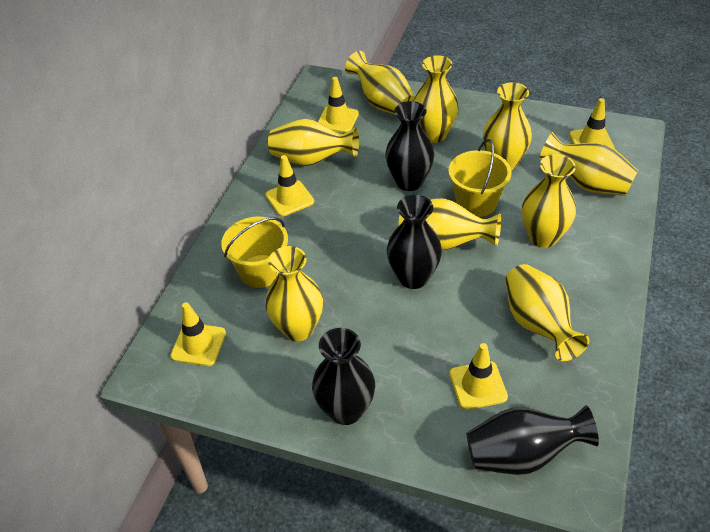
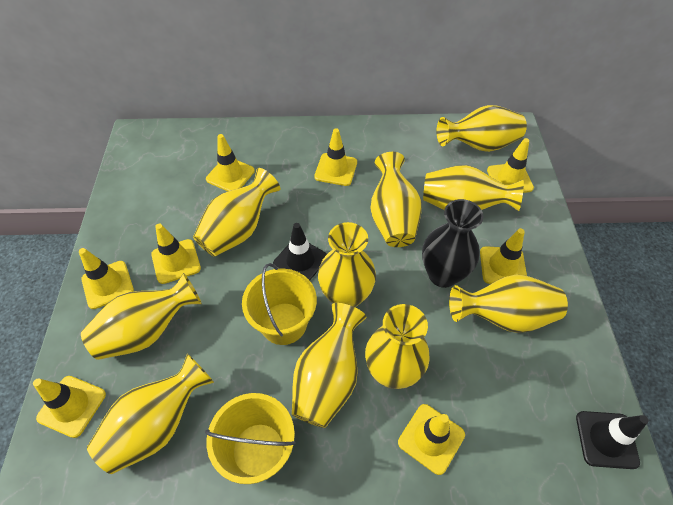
black traffic cone: 0 -> 2
black vase: 4 -> 1
yellow traffic cone: 5 -> 8
yellow vase: 9 -> 10

